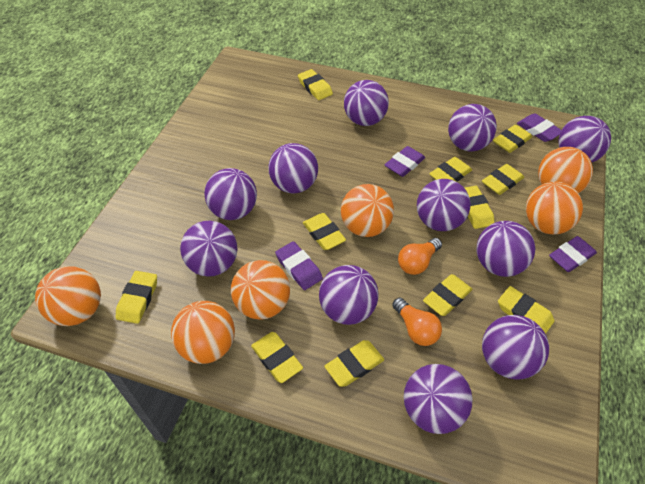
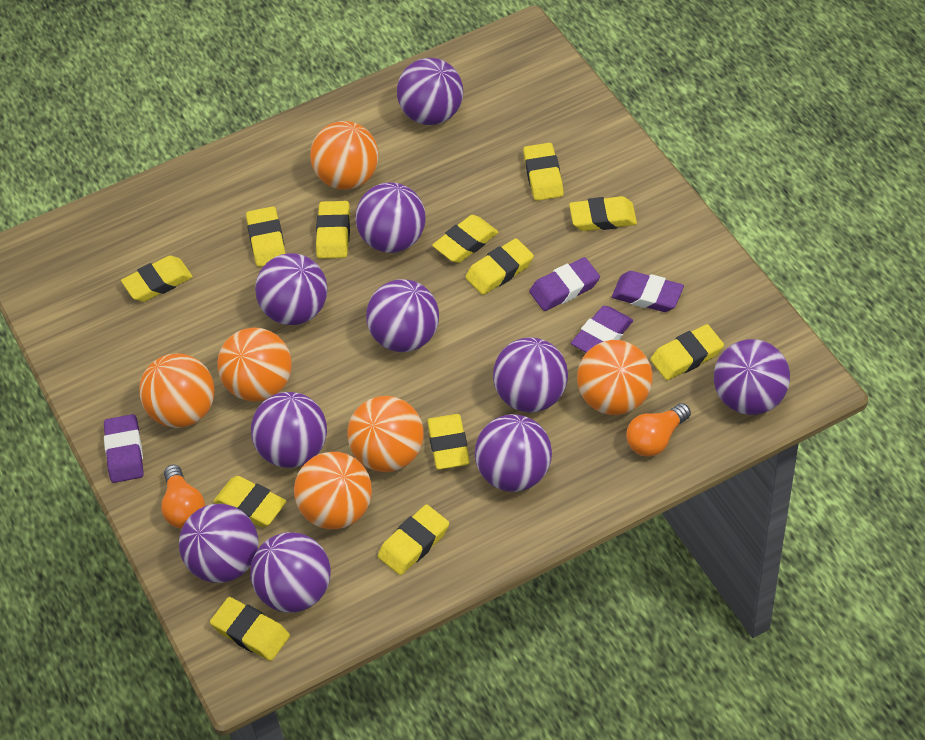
purple ball: 11 -> 10
yellow eraser: 11 -> 12

